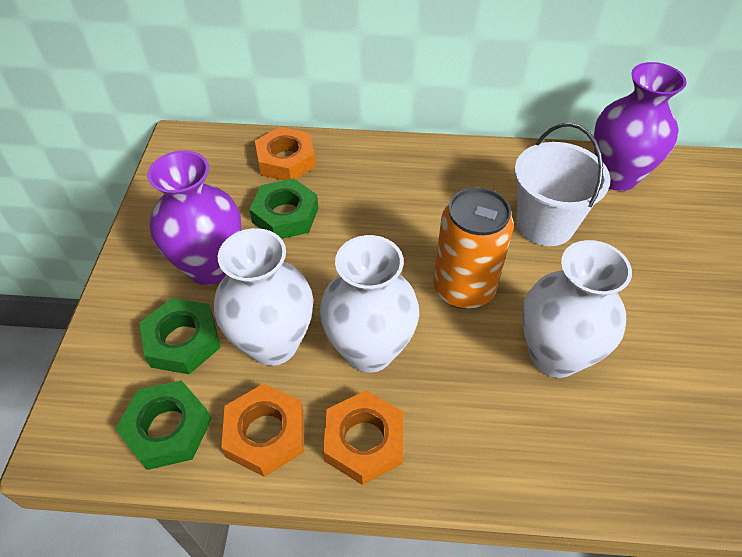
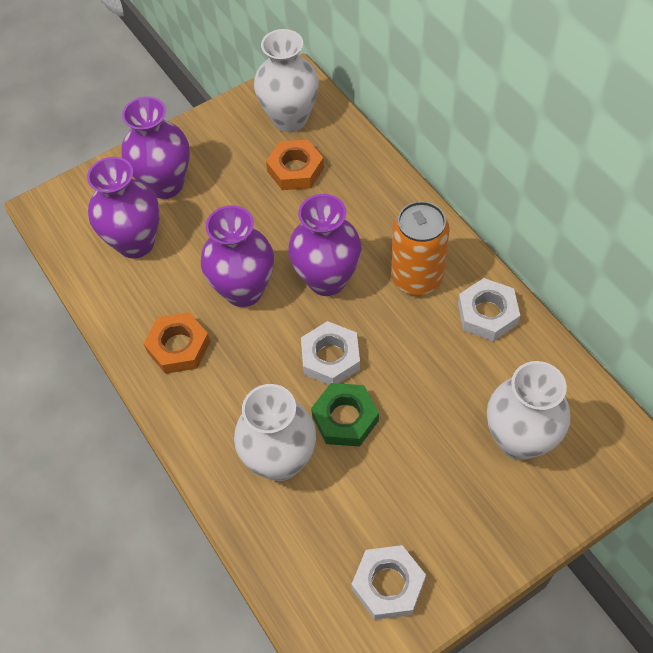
green nut: 3 -> 1
orange nut: 3 -> 2
purple vase: 2 -> 4
white bucket: 1 -> 0
white nut: 0 -> 3

